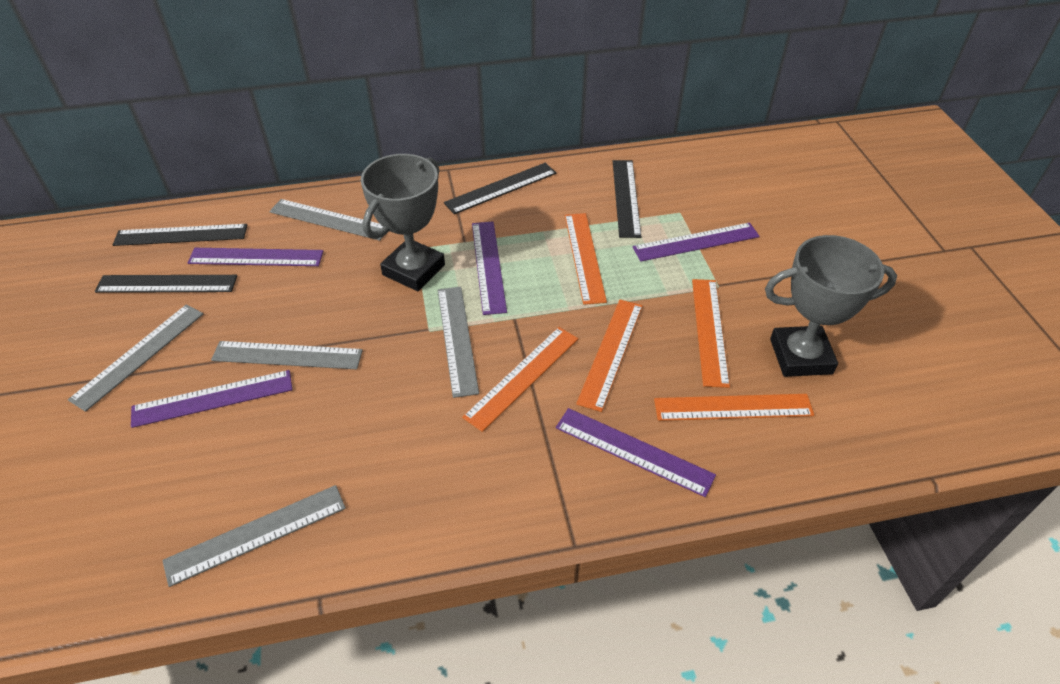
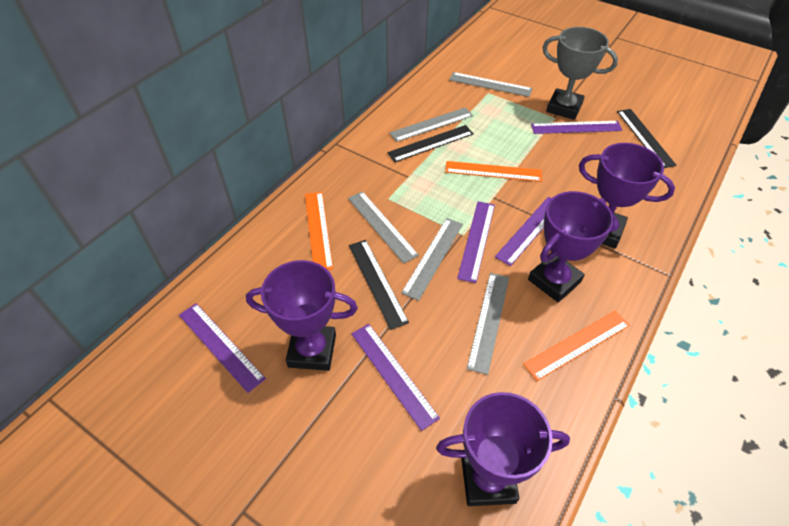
black ruler: 4 -> 3
grey trophy: 2 -> 1
orange ruler: 5 -> 3
purple trophy: 0 -> 4

